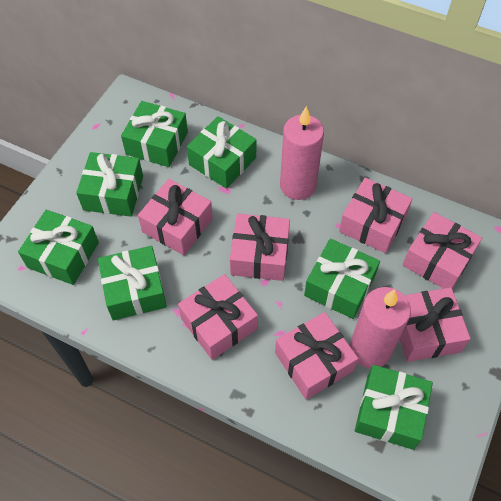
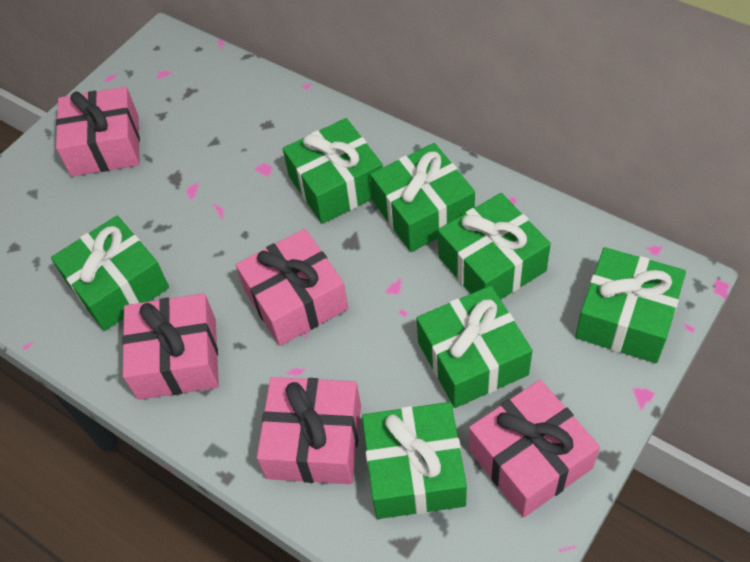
pink candle: 2 -> 0
pink gift: 7 -> 5

